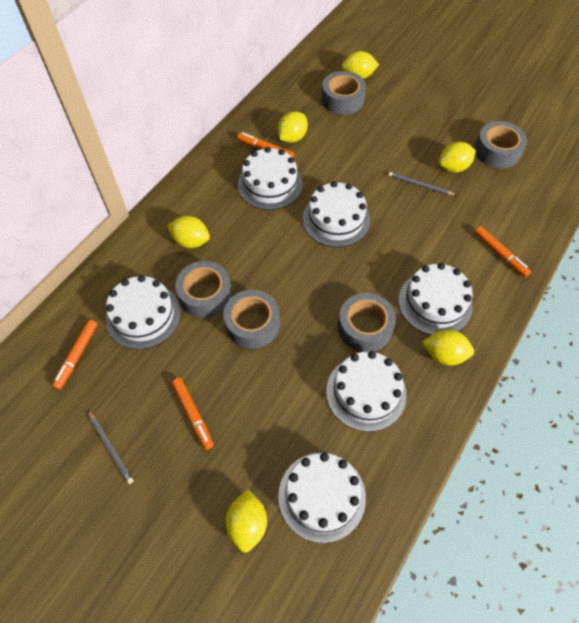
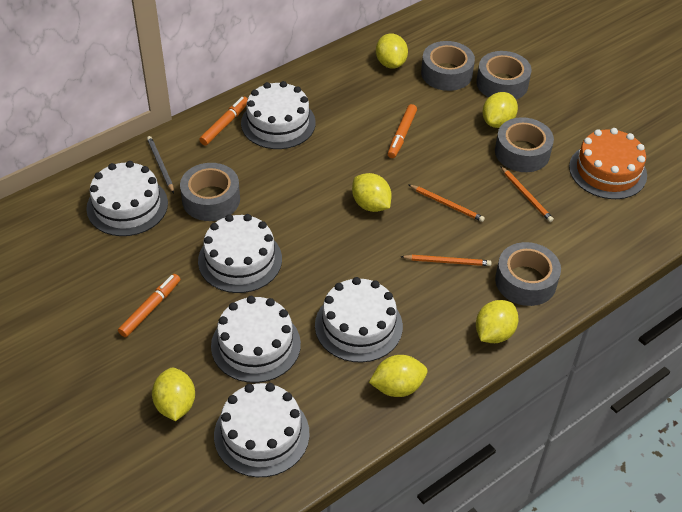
grey pencil: 2 -> 1
orange cake: 0 -> 1
orange marker: 4 -> 3
orange pencil: 0 -> 3

